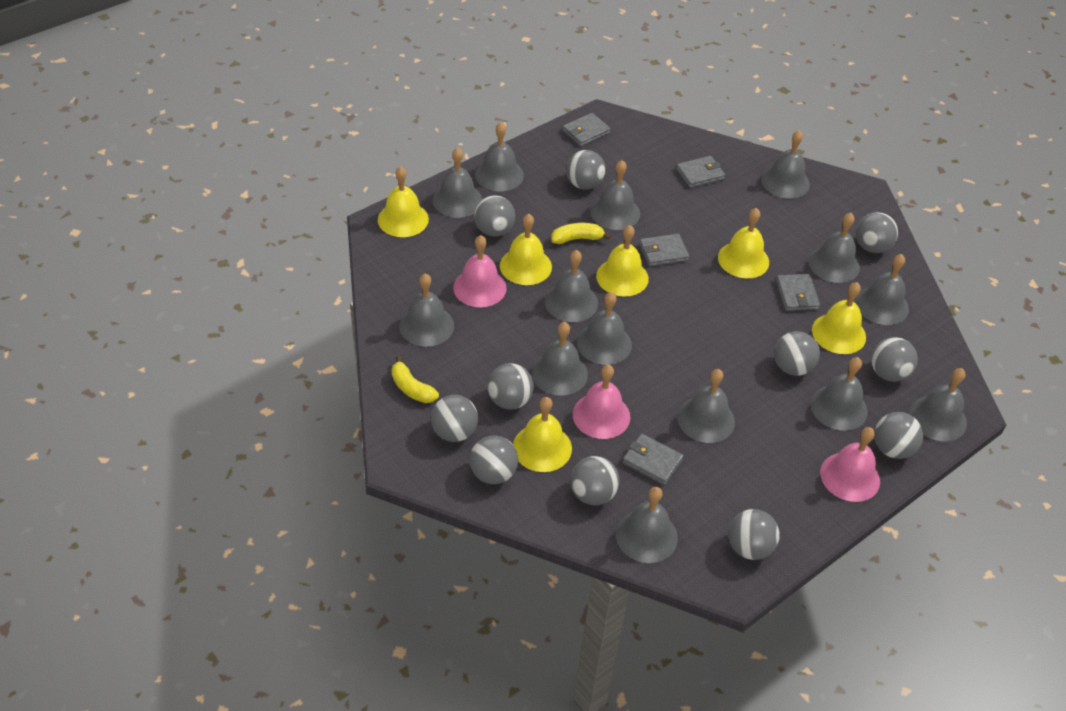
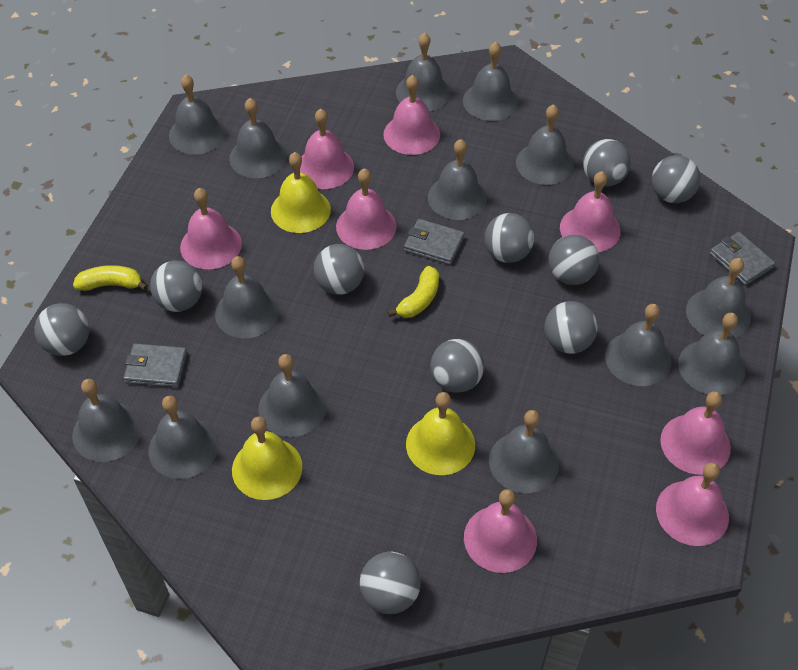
grey ball: 11 -> 10
grey wallet: 5 -> 3
pink bell: 3 -> 8
yellow bell: 6 -> 3

